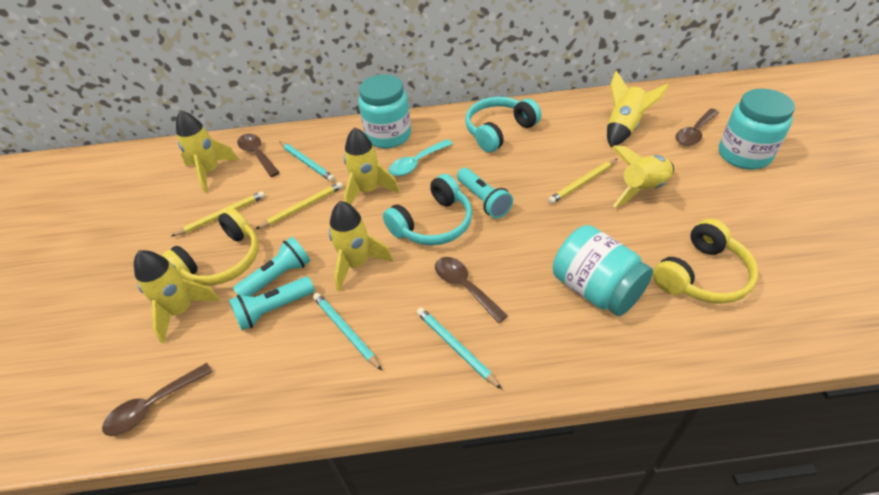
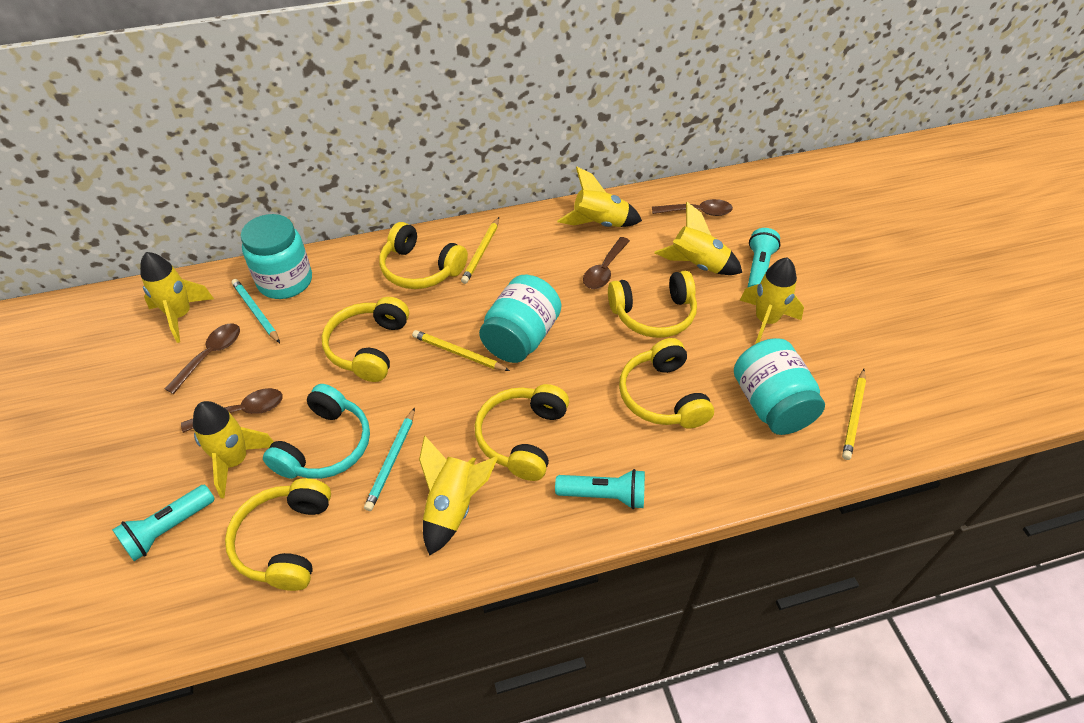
turquoise headphones: 2 -> 1
turquoise pencil: 3 -> 2
turquoise spoon: 1 -> 0
yellow headphones: 2 -> 6

